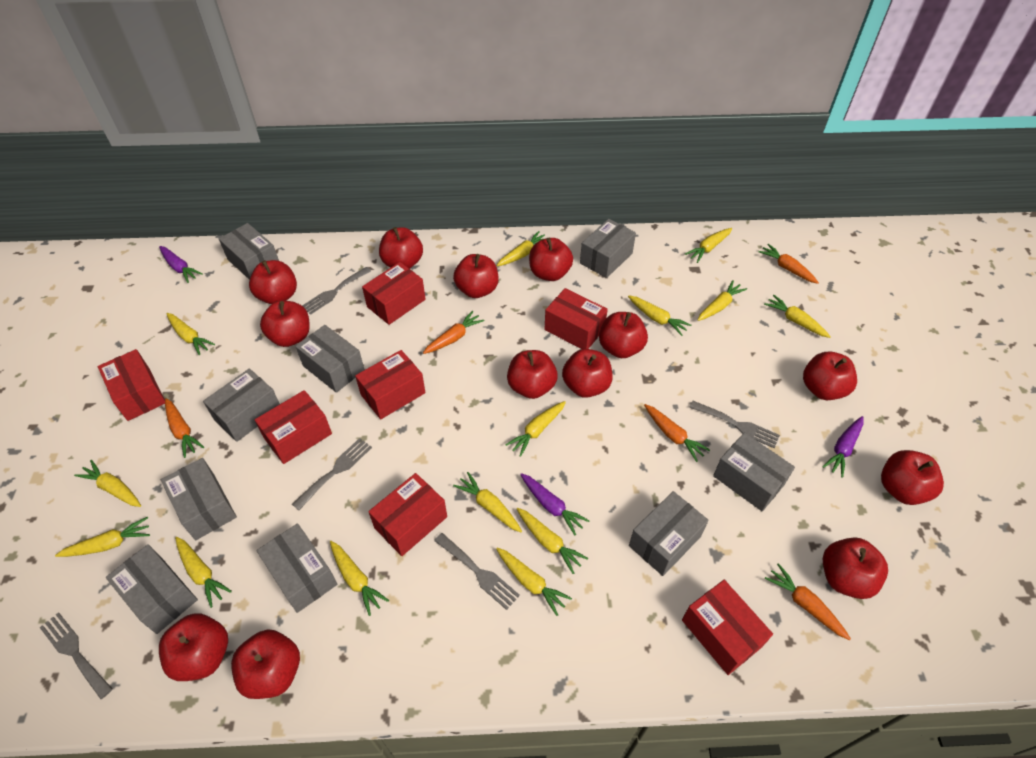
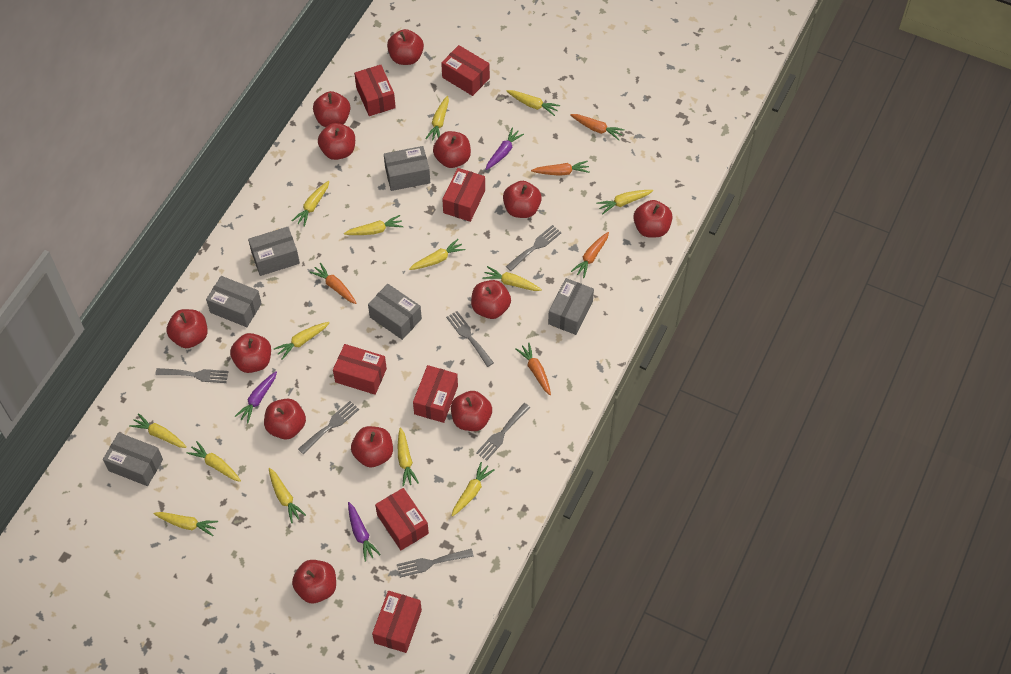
grey box: 9 -> 6
grey fork: 5 -> 6

